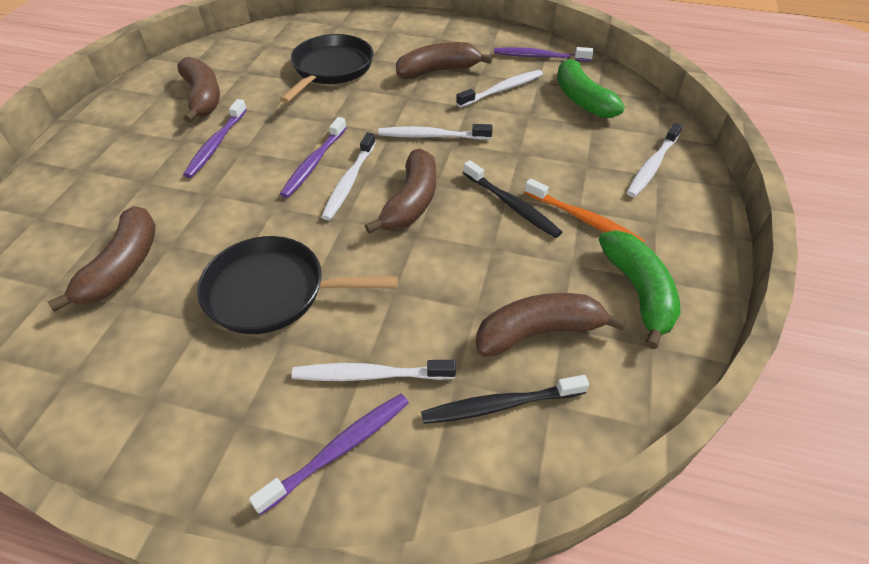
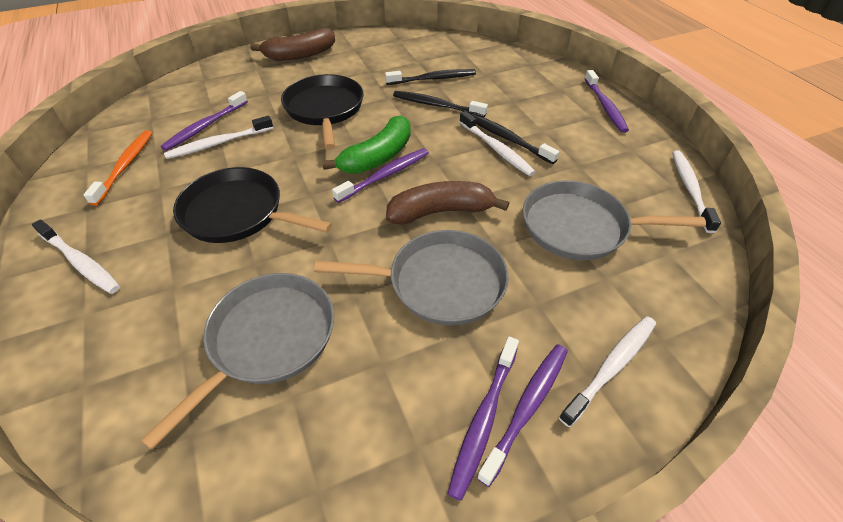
black toothbrush: 2 -> 3
brown banana: 5 -> 2
green banana: 2 -> 1
grey pan: 0 -> 3
purple toothbrush: 4 -> 5

